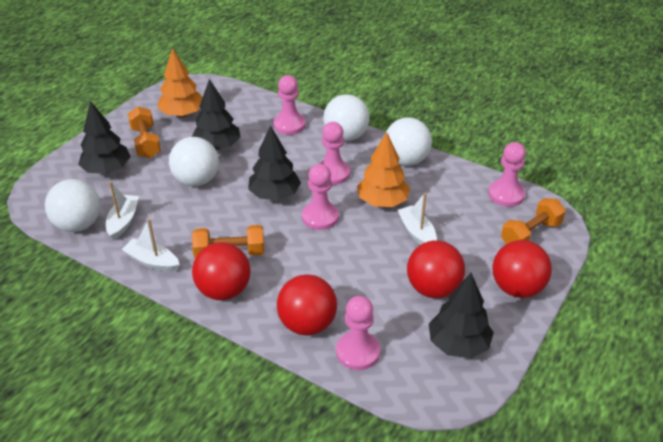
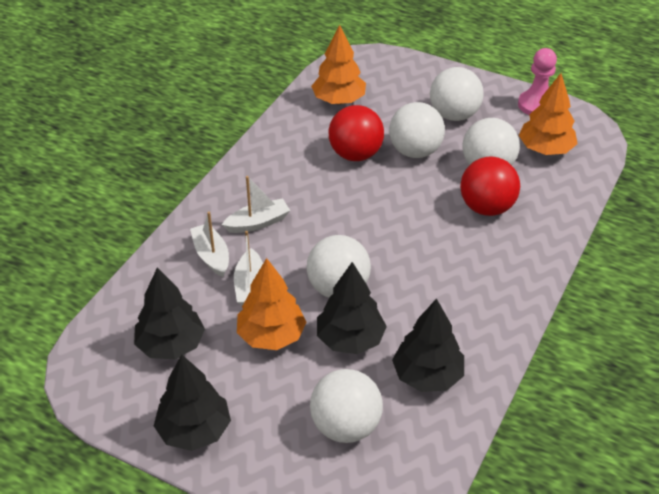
orange dumbbell: 3 -> 0
orange tree: 2 -> 3
pink pawn: 5 -> 1
red ball: 4 -> 2
white ball: 4 -> 5

